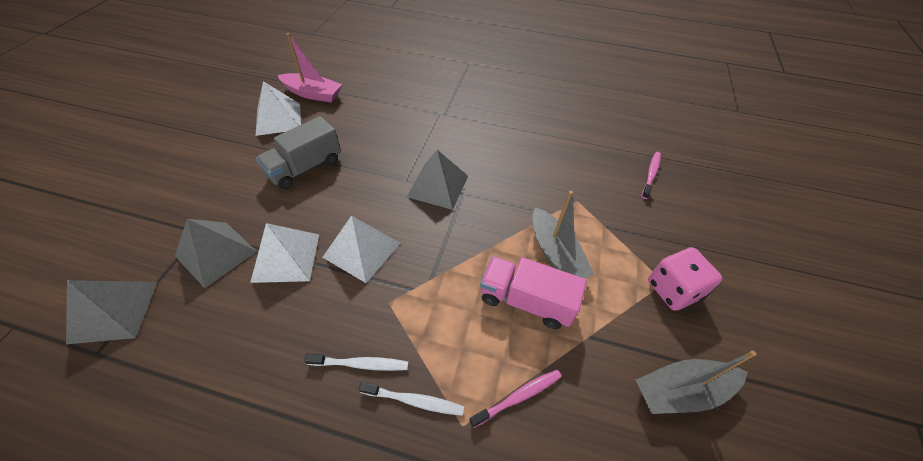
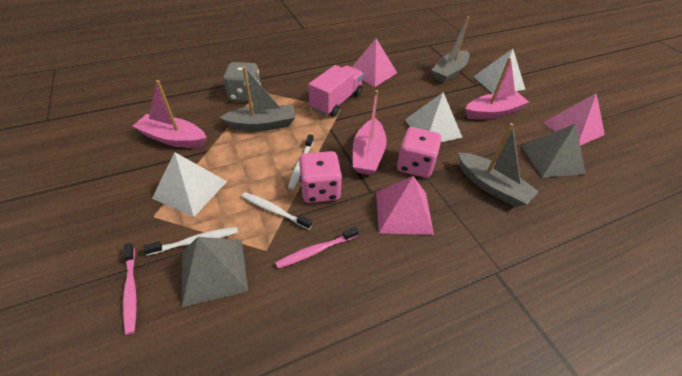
grey boat: 2 -> 3
grey dice: 0 -> 1
grey pyramid: 3 -> 2
grey truck: 1 -> 0
pink boat: 1 -> 3
pink dice: 1 -> 2
pink pyramid: 0 -> 3
white toothbrush: 2 -> 3

